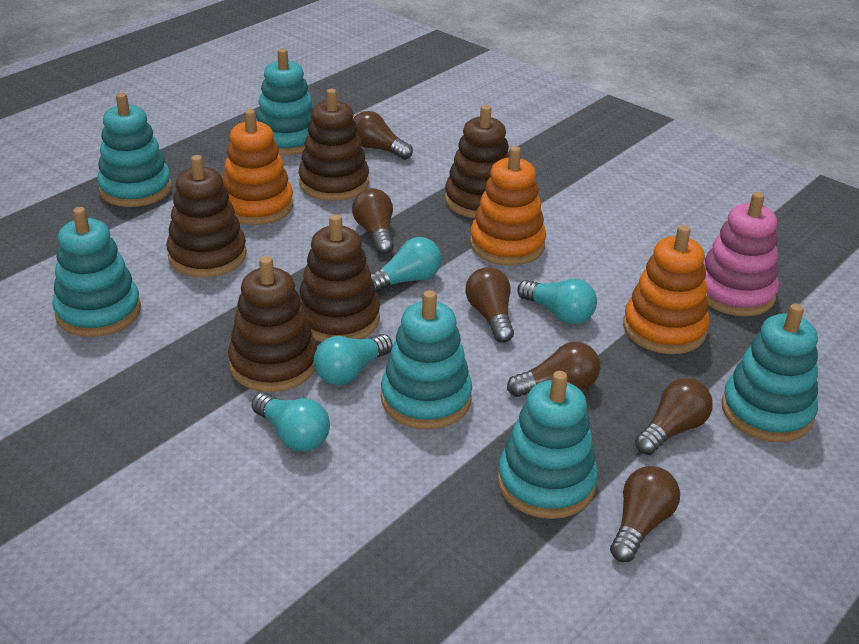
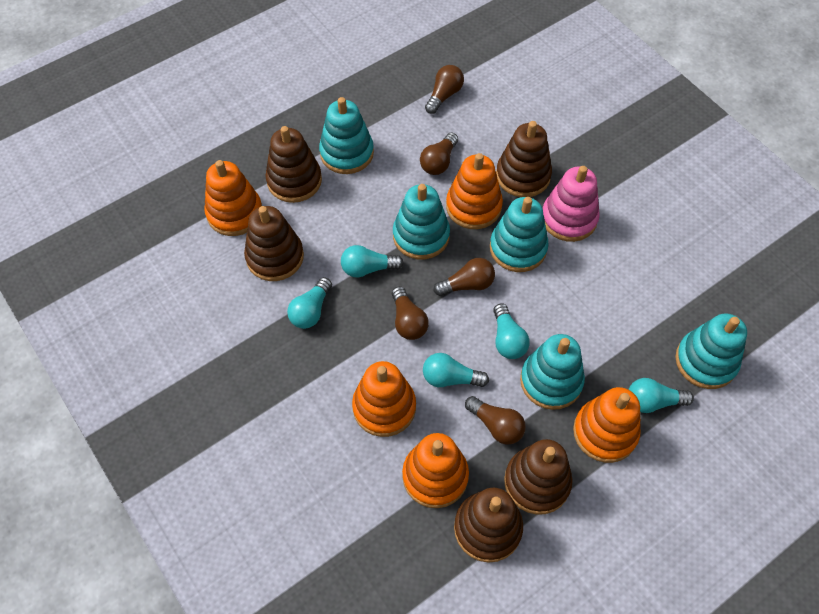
brown light bulb: 6 -> 5
orange stacking toy: 3 -> 5
turquoise light bulb: 4 -> 5
turquoise stacking toy: 6 -> 5

